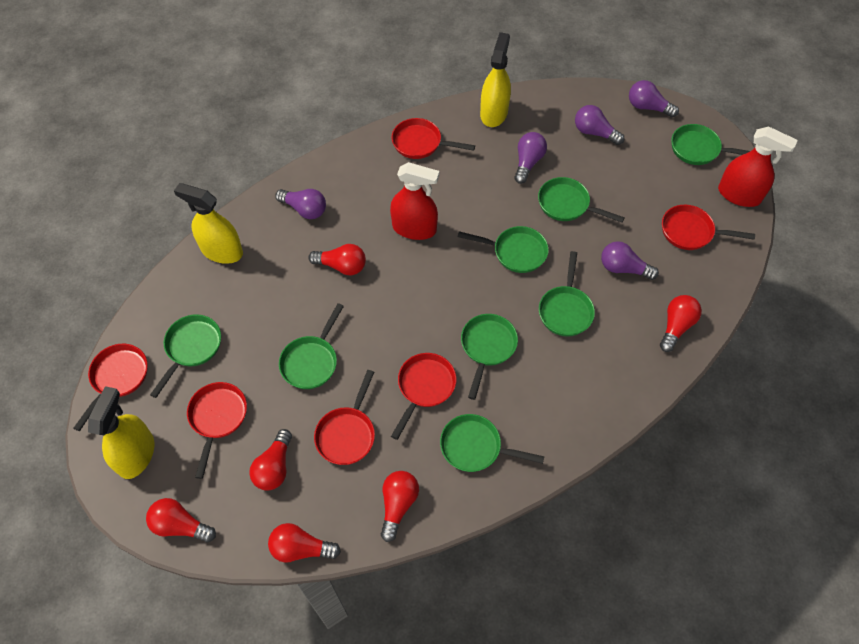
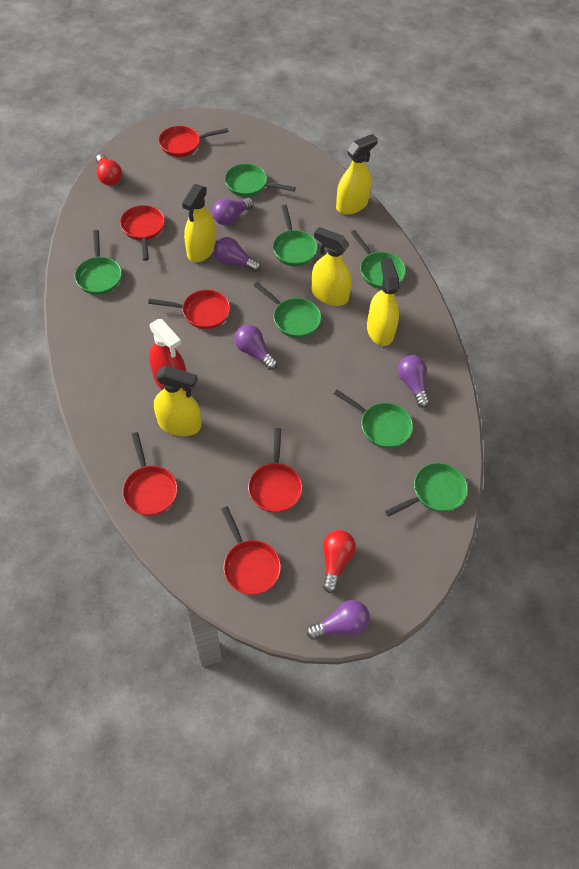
green pan: 8 -> 7
red light bulb: 6 -> 2
red spray bottle: 2 -> 1
yellow spray bottle: 3 -> 5

